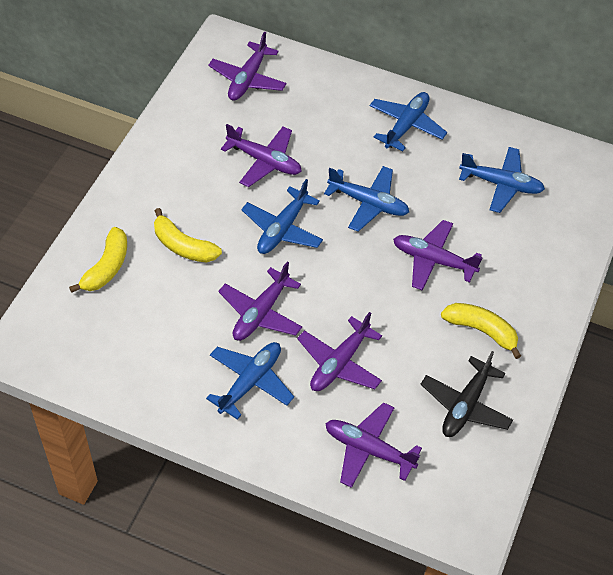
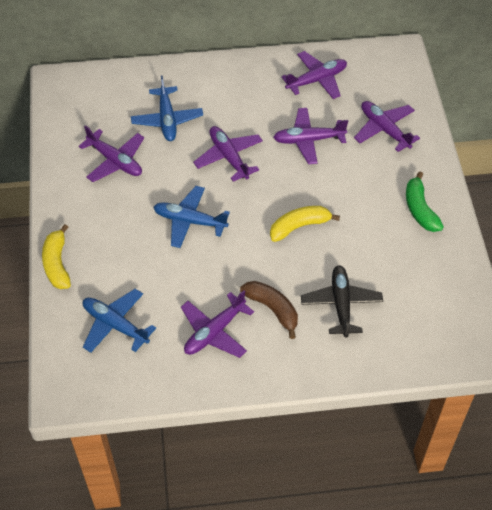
blue plane: 5 -> 3
brown banana: 0 -> 1
green banana: 0 -> 1
yellow banana: 3 -> 2

